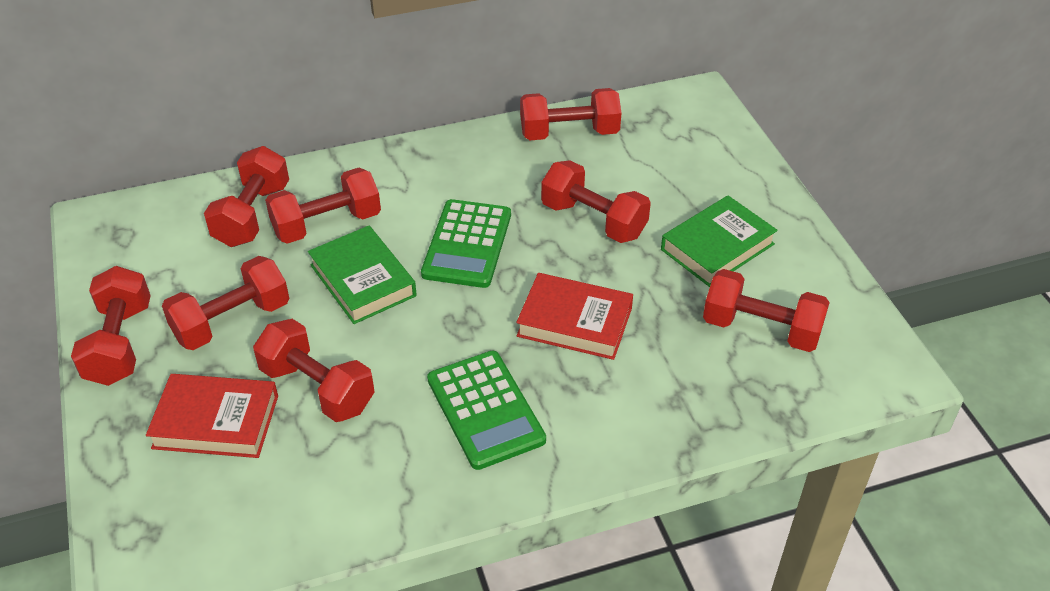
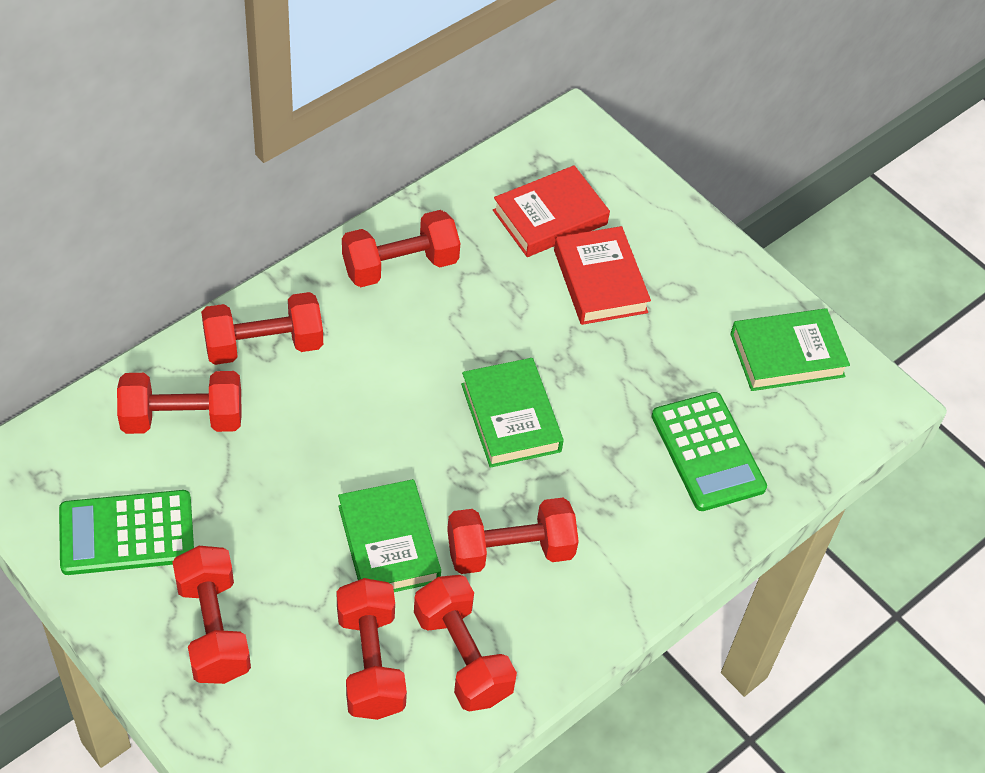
green book: 2 -> 3
red dumbbell: 8 -> 7

